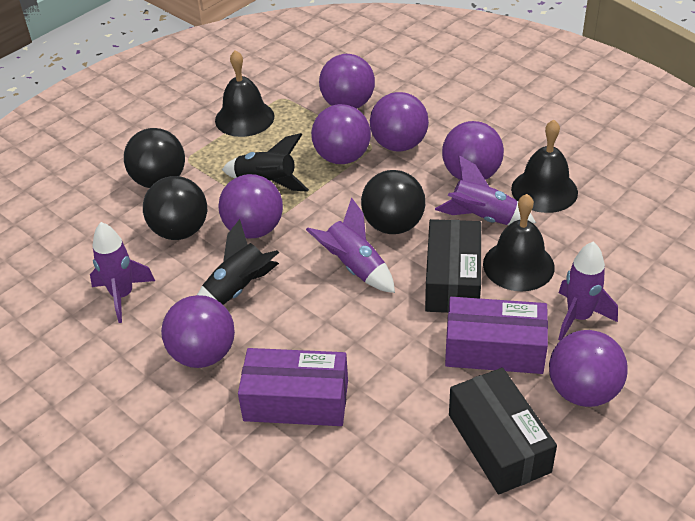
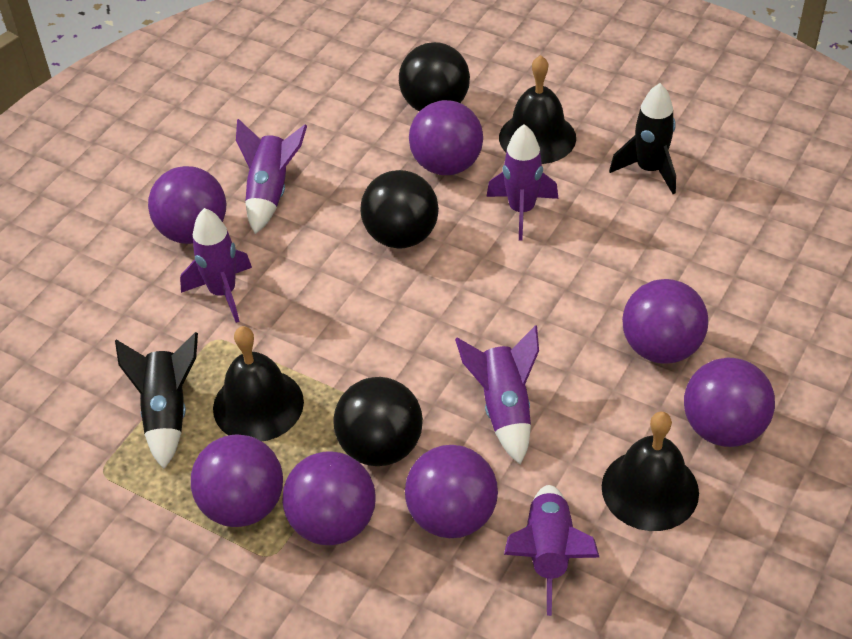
black box: 2 -> 0
purple box: 2 -> 0
purple rocket: 4 -> 5

